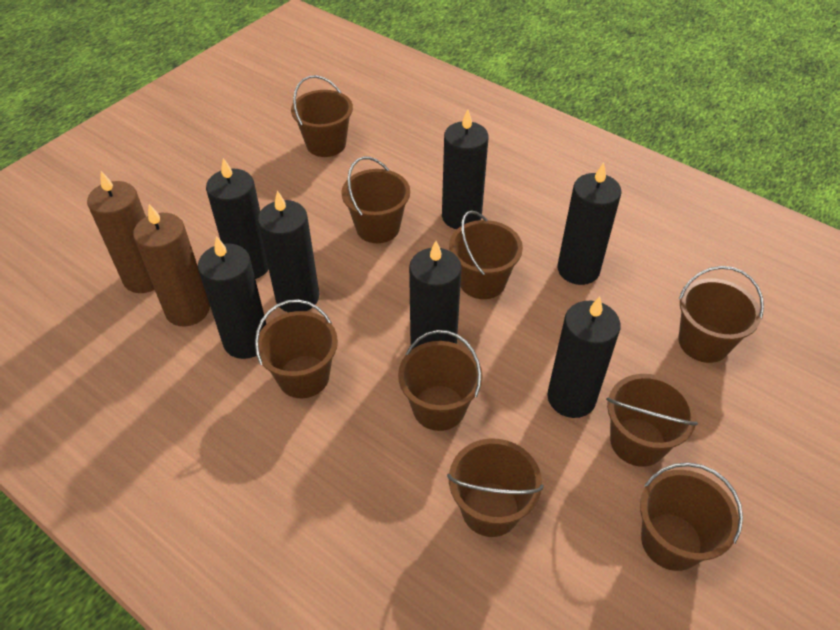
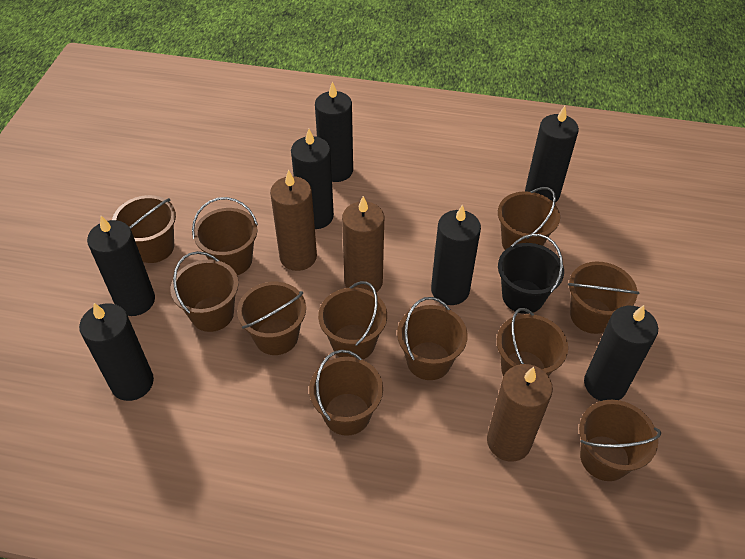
black bucket: 0 -> 1
brown bucket: 9 -> 11
brown candle: 2 -> 3

